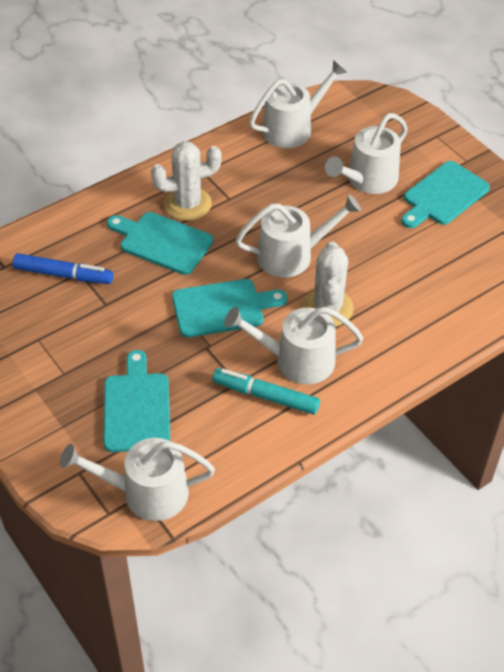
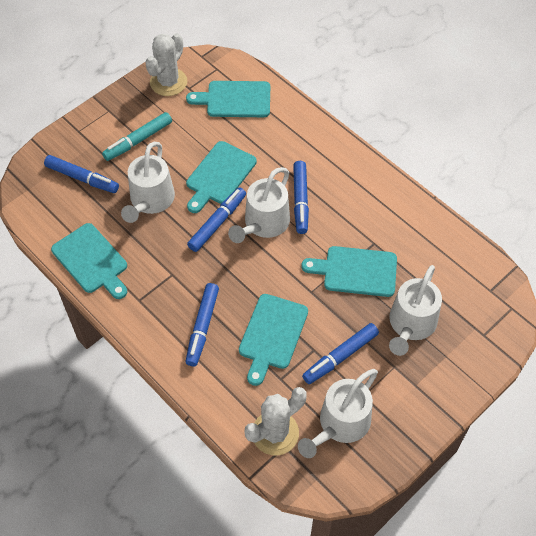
blue marker: 1 -> 5
turquoise cutting board: 4 -> 5
white watering can: 5 -> 4

